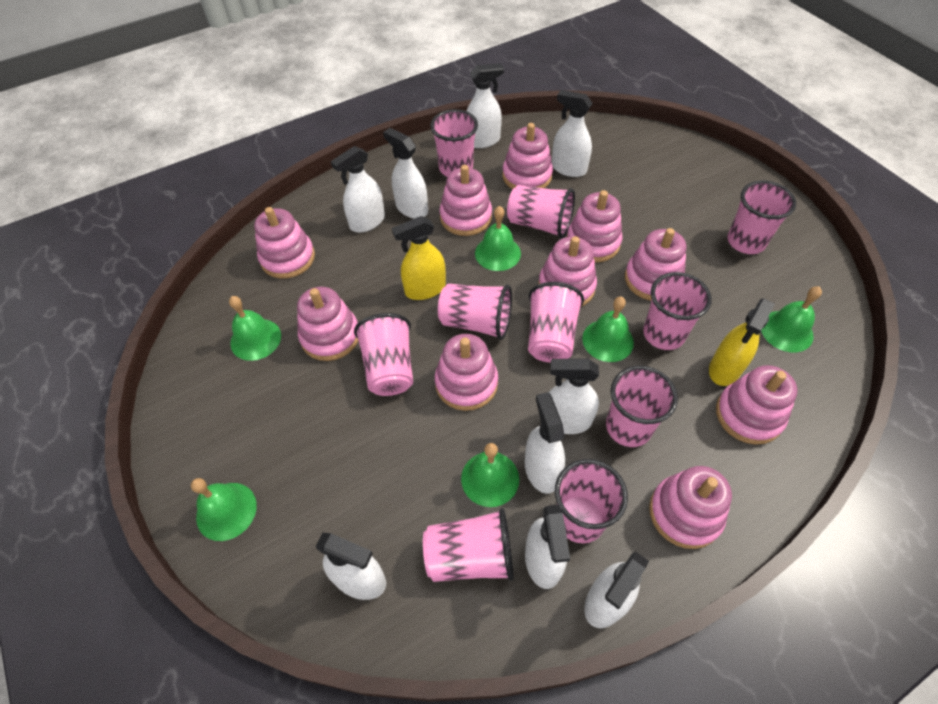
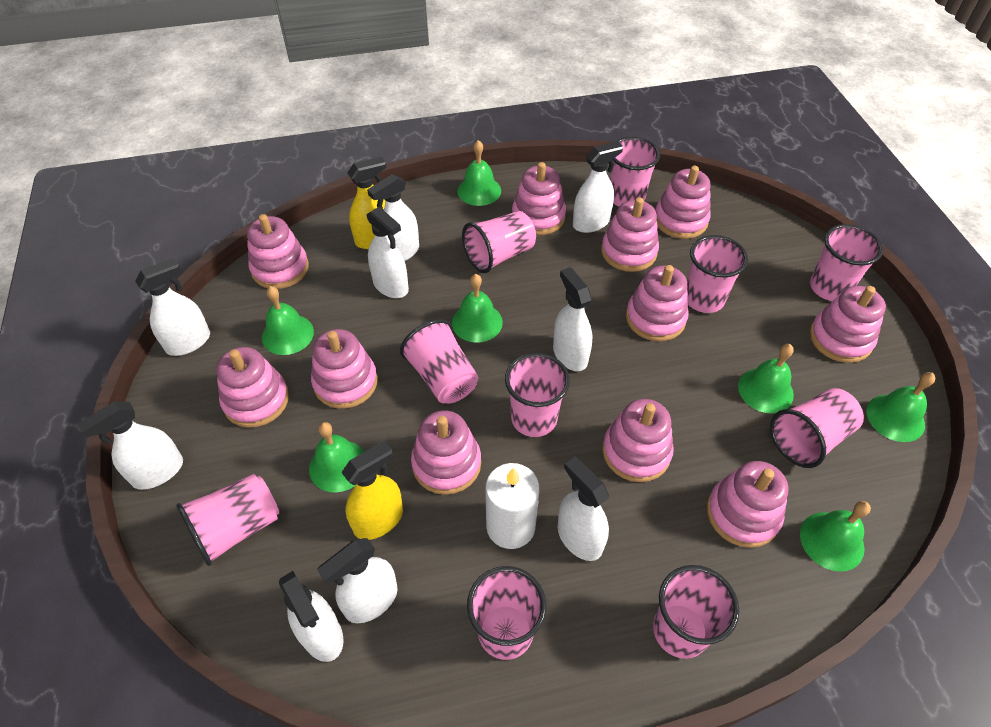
green bell: 6 -> 7
pink stacking toy: 10 -> 11
white candle: 0 -> 1

